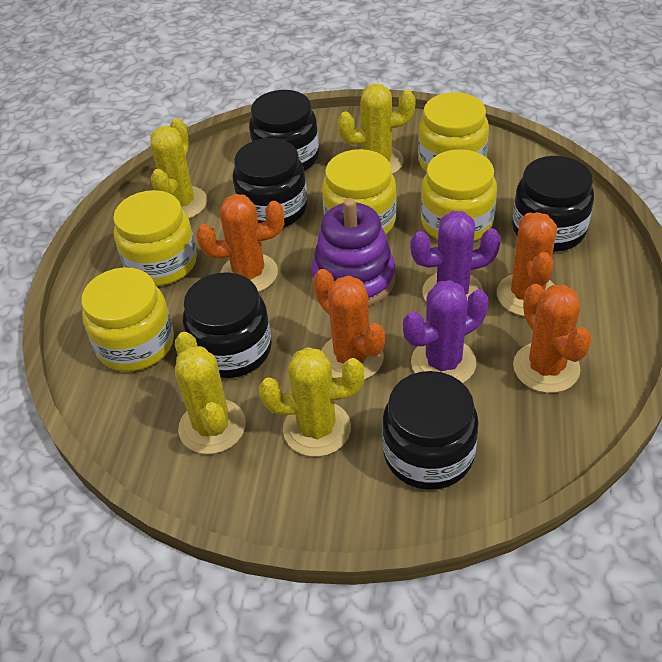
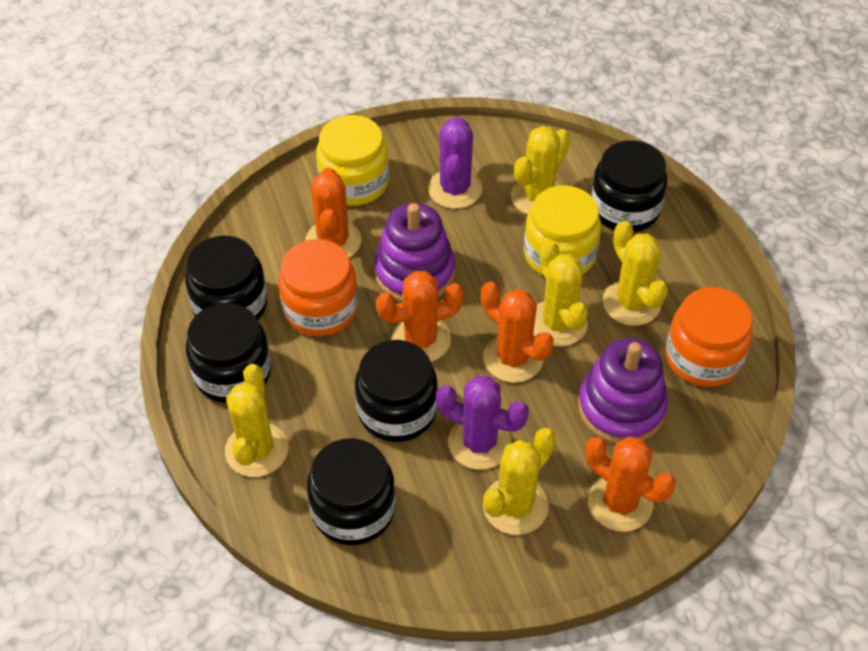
orange jar: 0 -> 2
purple stacking toy: 1 -> 2
yellow cactus: 4 -> 5
yellow jar: 5 -> 2

